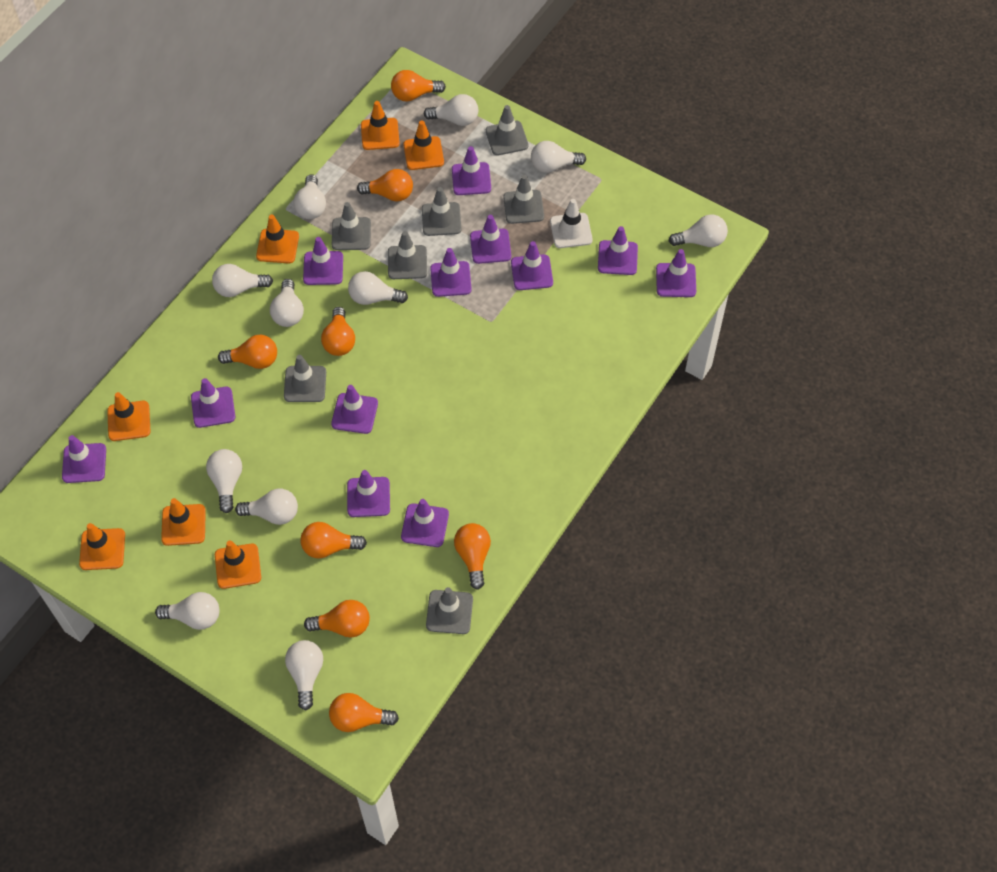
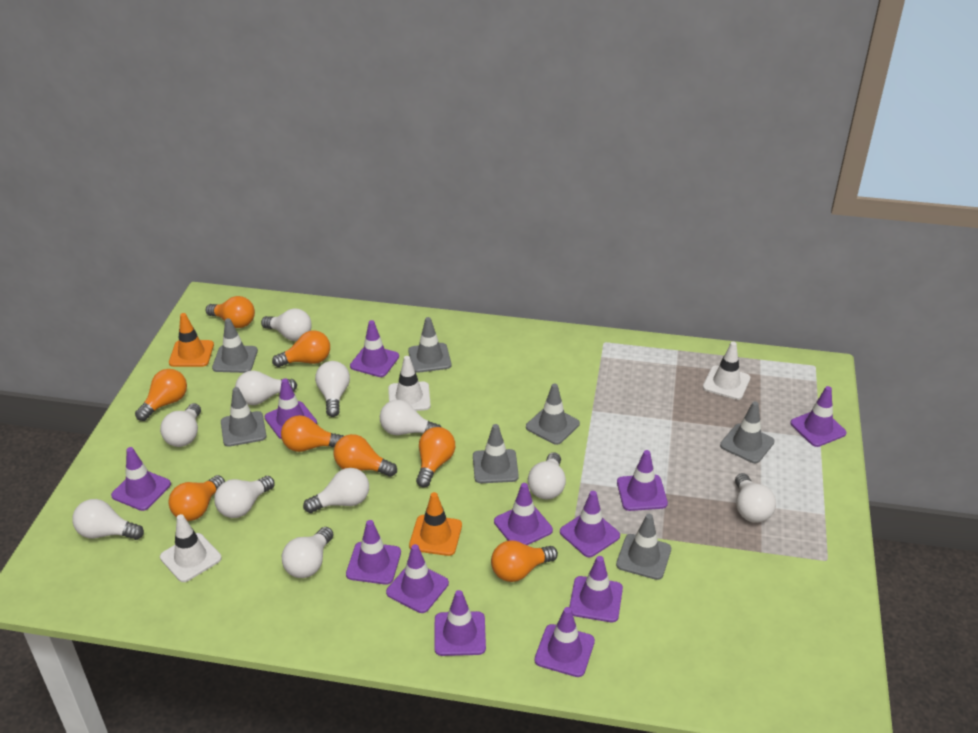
orange traffic cone: 7 -> 2
white traffic cone: 1 -> 3

